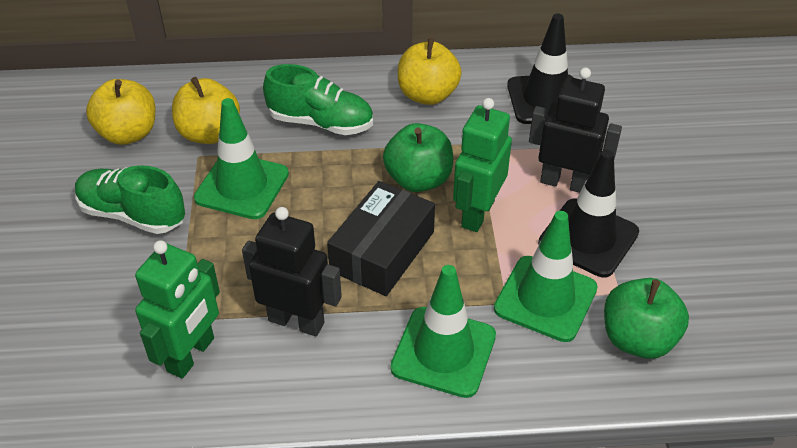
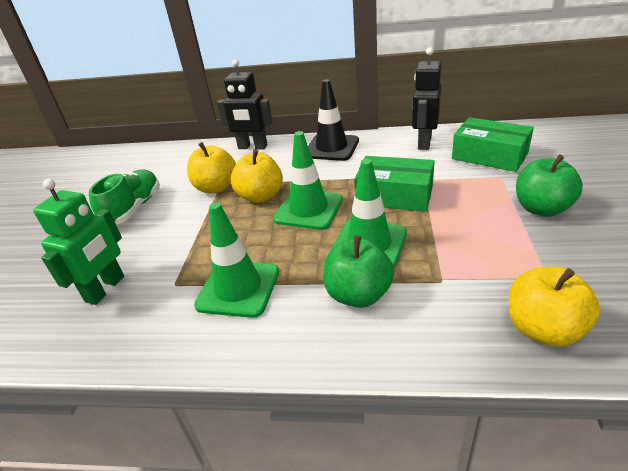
black box: 1 -> 0
black traffic cone: 2 -> 1
green box: 0 -> 2
green robot: 2 -> 1
green shoe: 2 -> 1

